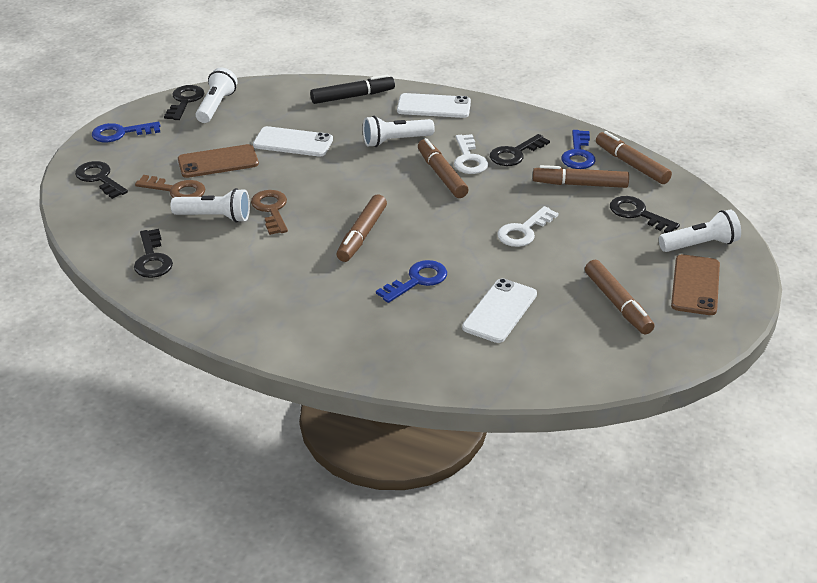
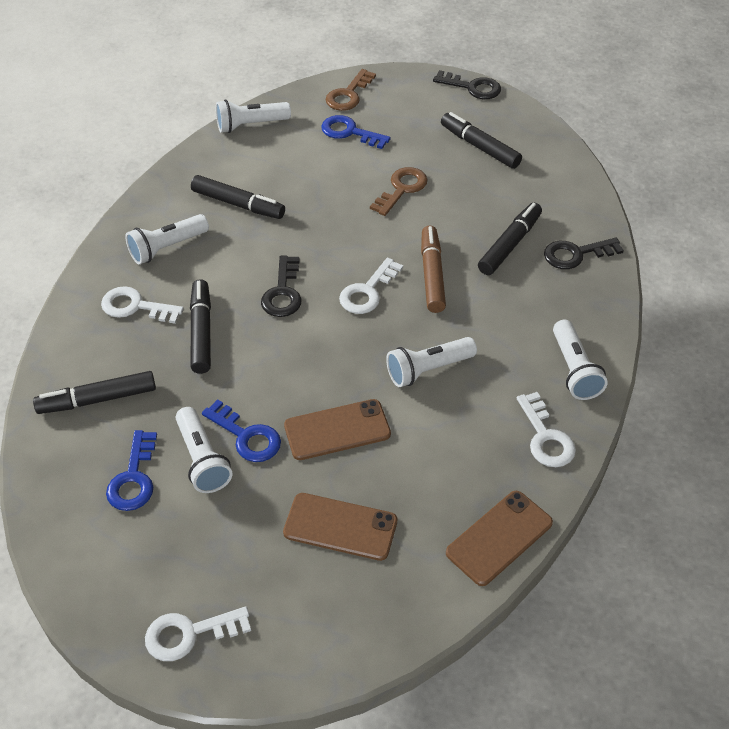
black key: 5 -> 3
black marker: 1 -> 5
brown marker: 5 -> 1
brown phone: 2 -> 3
white flashlight: 4 -> 5
white key: 2 -> 4
white phone: 3 -> 0

